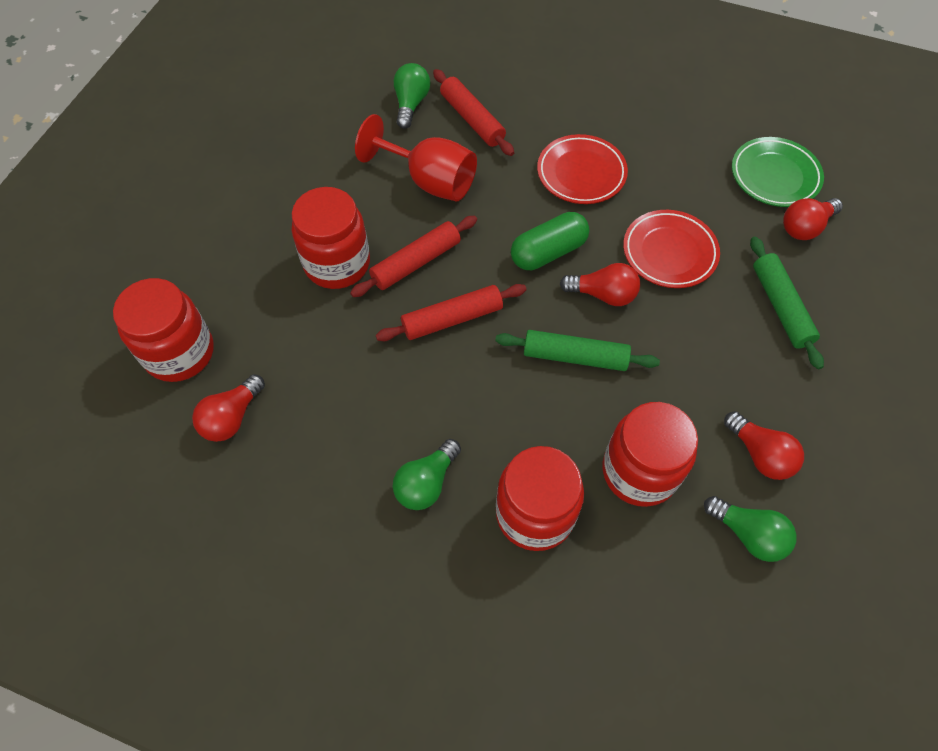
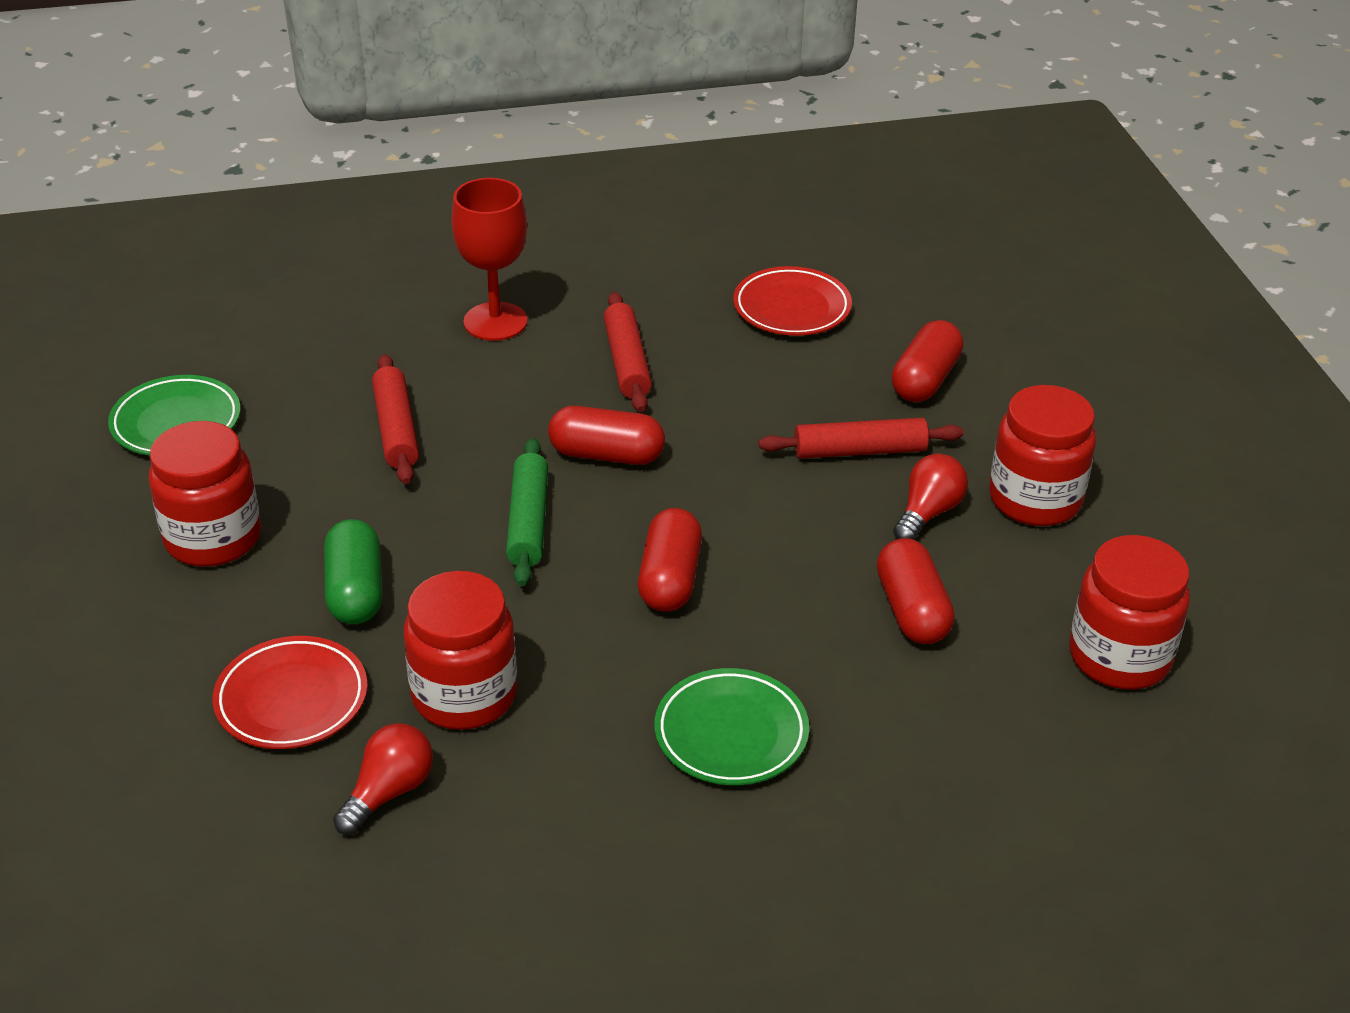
green light bulb: 3 -> 0
green plate: 1 -> 2
green rolling pin: 2 -> 1
red capsule: 0 -> 4
red light bulb: 4 -> 2

